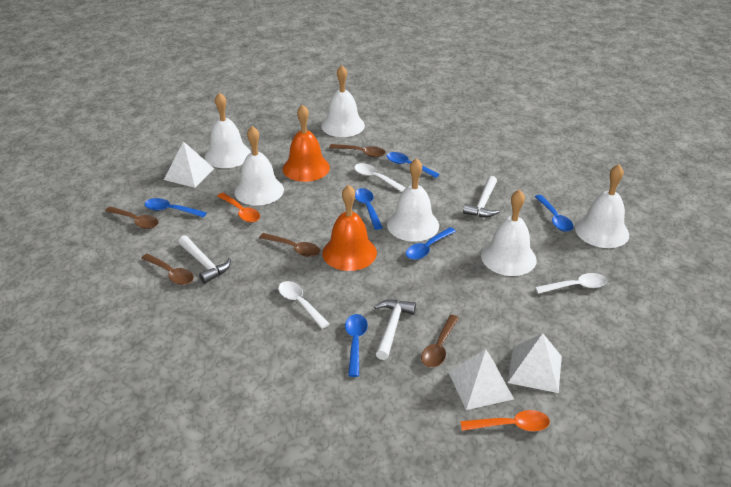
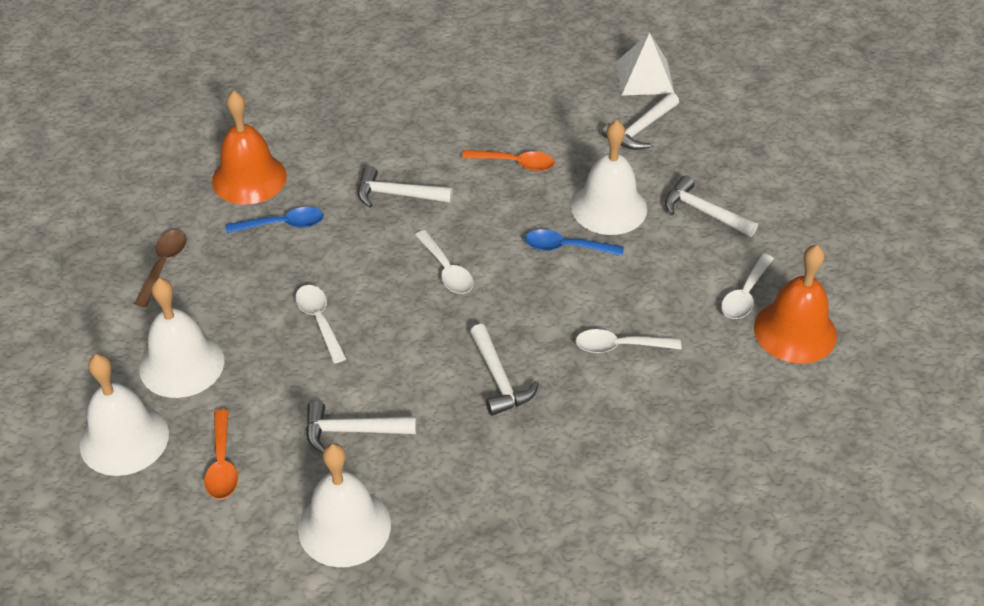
blue spoon: 6 -> 2
brown spoon: 5 -> 1
white bell: 6 -> 4
white hammer: 3 -> 5
white pyramid: 3 -> 1
white spoon: 3 -> 4

